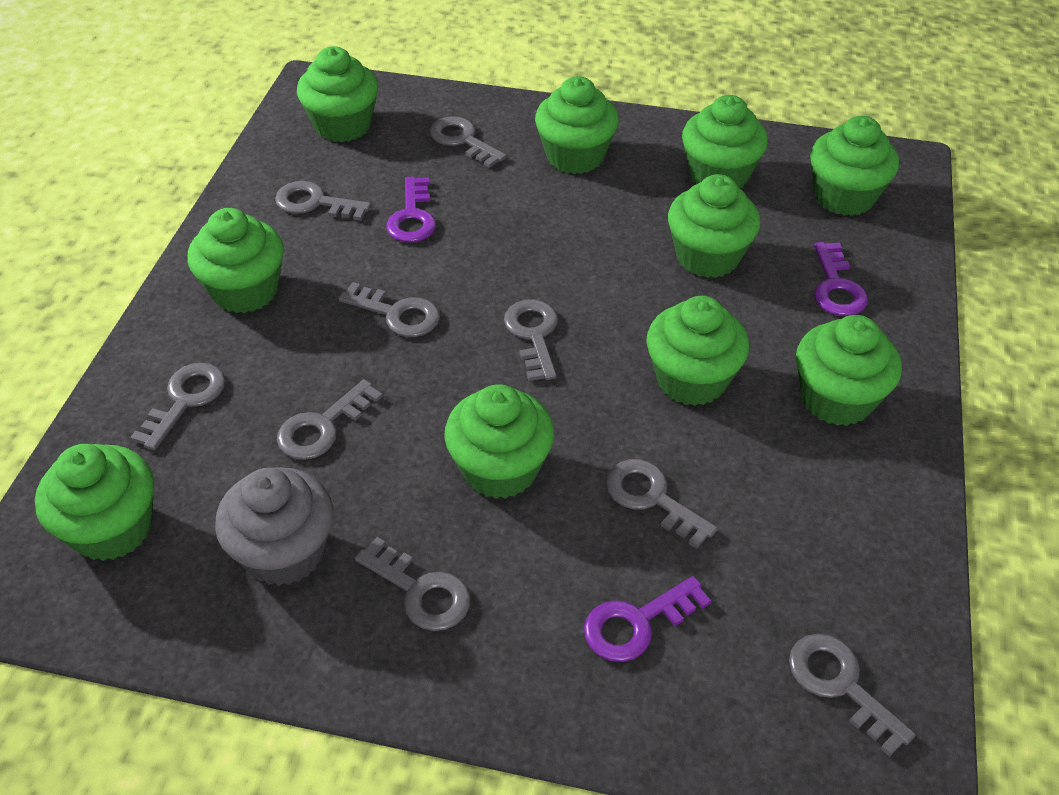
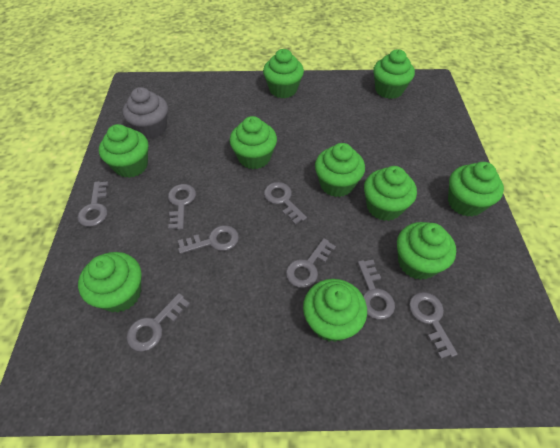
grey key: 9 -> 8
purple key: 3 -> 0

